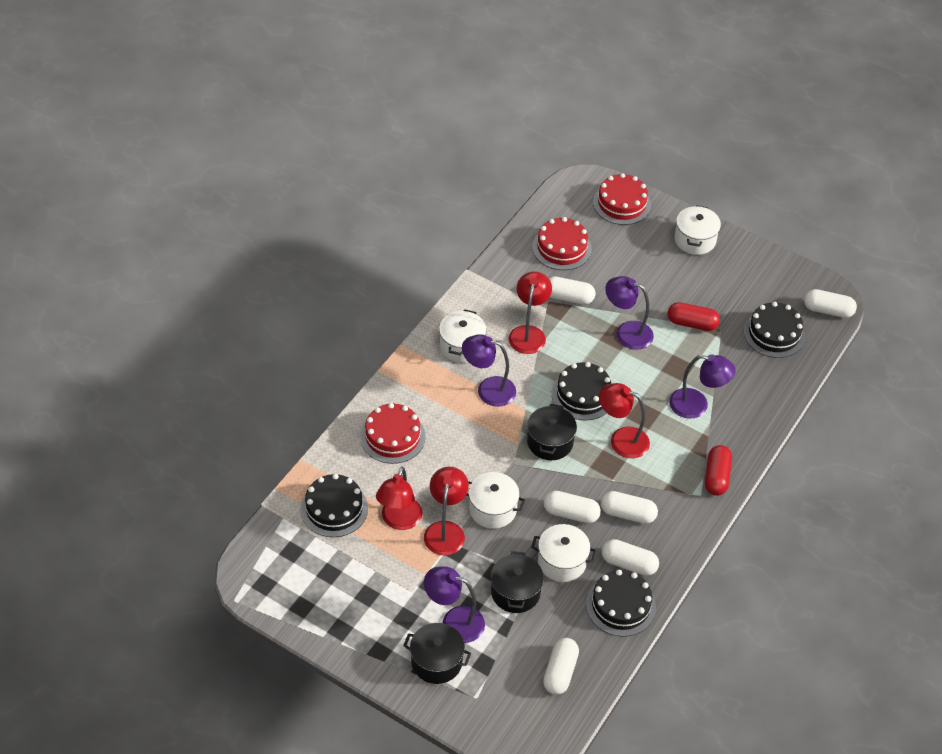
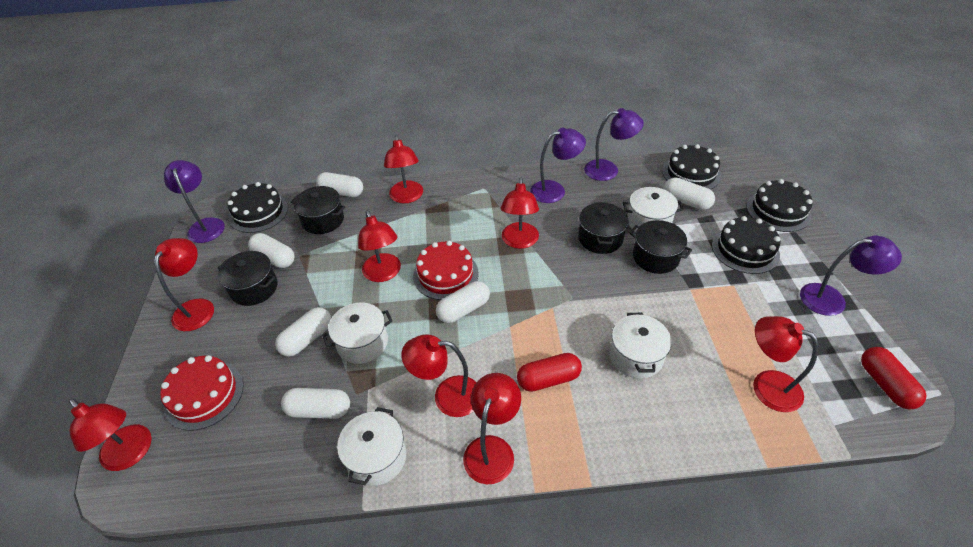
black pot: 3 -> 4
red cake: 3 -> 2
red lamp: 4 -> 8

